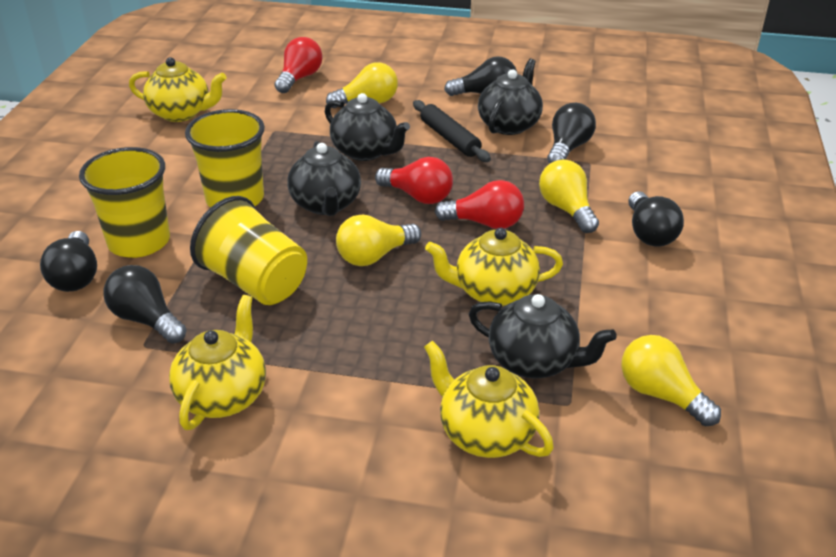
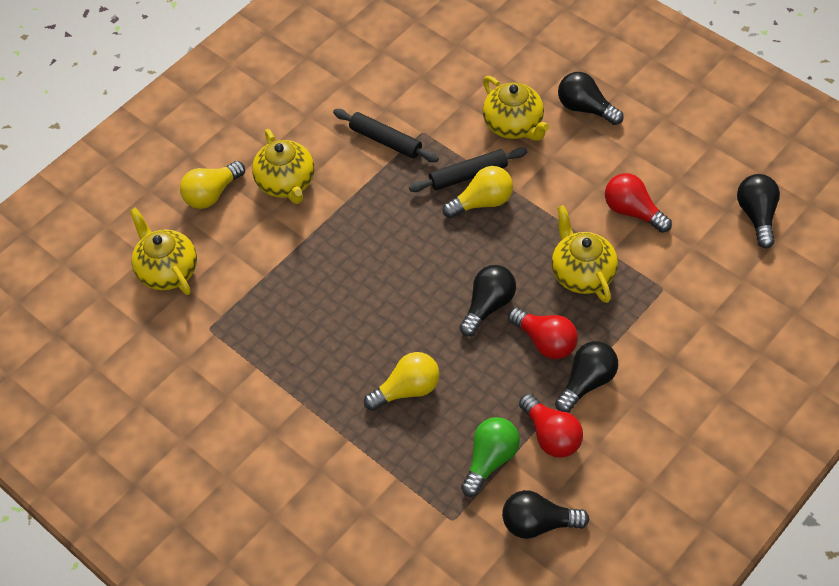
black rolling pin: 1 -> 2
black teapot: 4 -> 0
green light bulb: 0 -> 1
yellow cup: 3 -> 0
yellow light bulb: 4 -> 3

